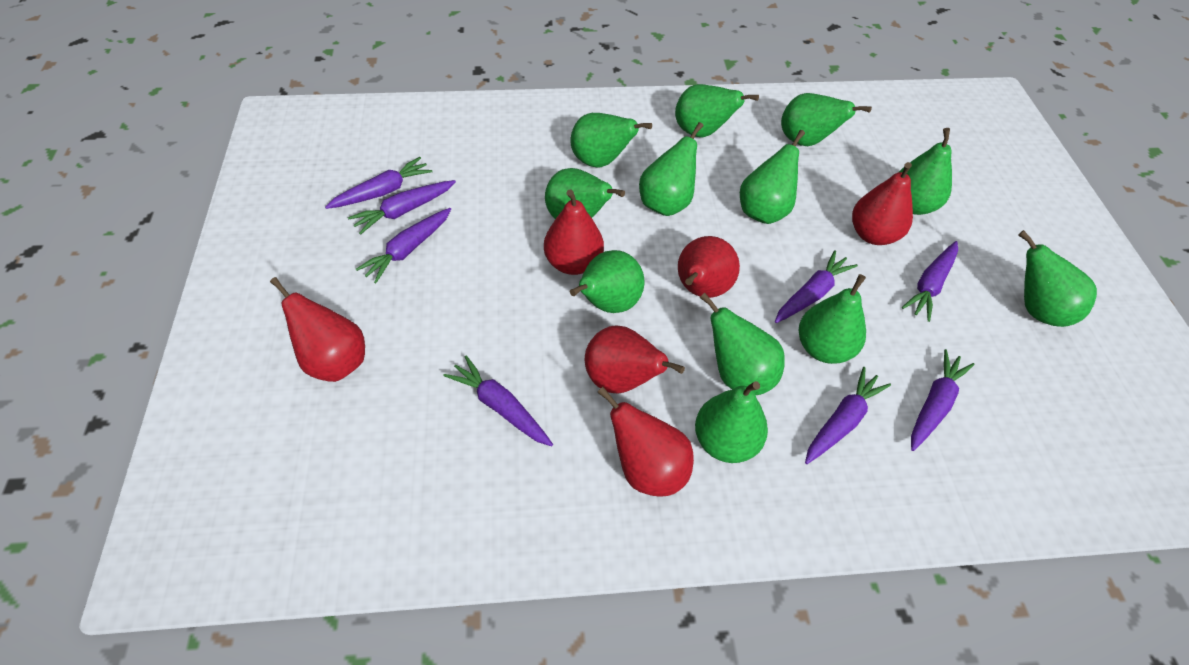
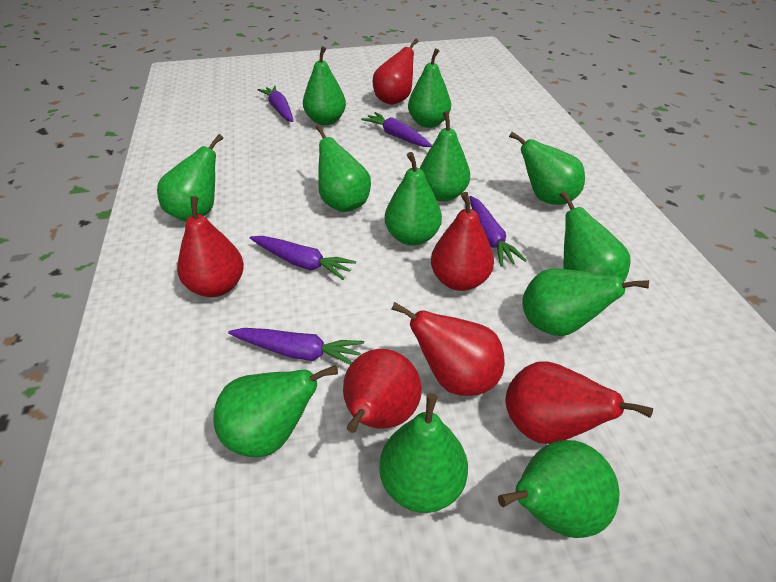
purple carrot: 8 -> 5

